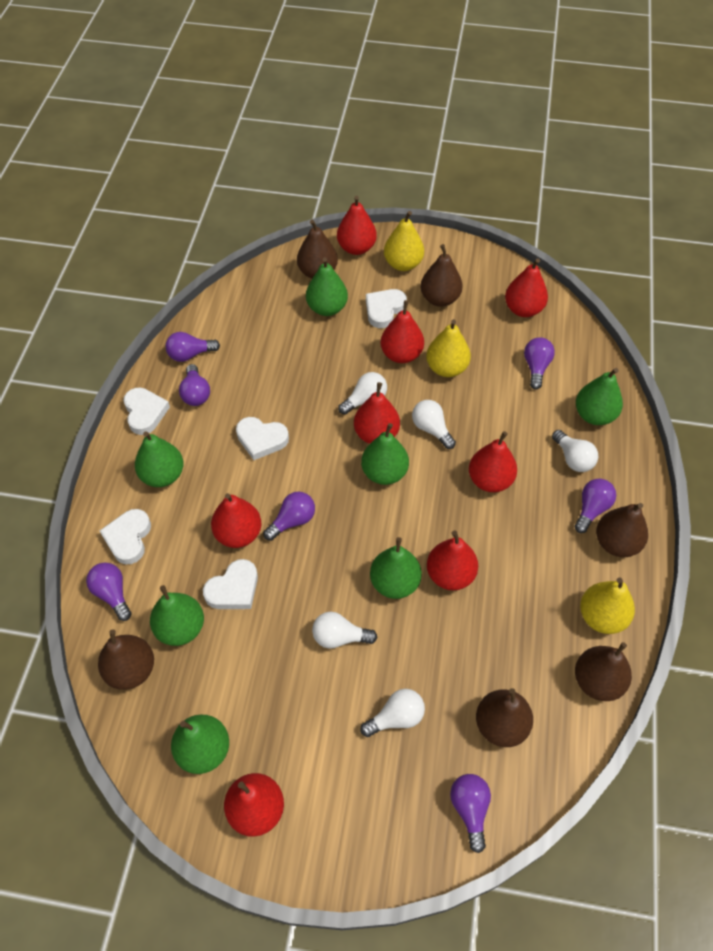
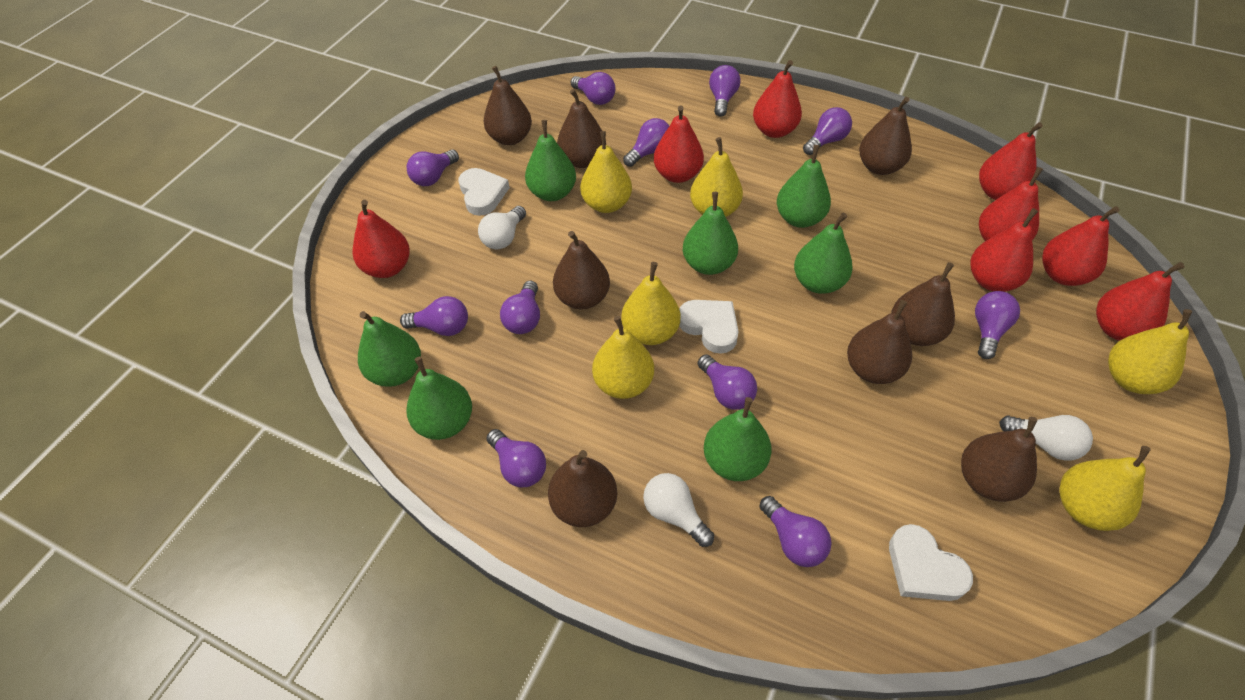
brown pear: 6 -> 8
purple light bulb: 7 -> 11
white heart: 5 -> 3
white light bulb: 5 -> 3
yellow pear: 3 -> 6

